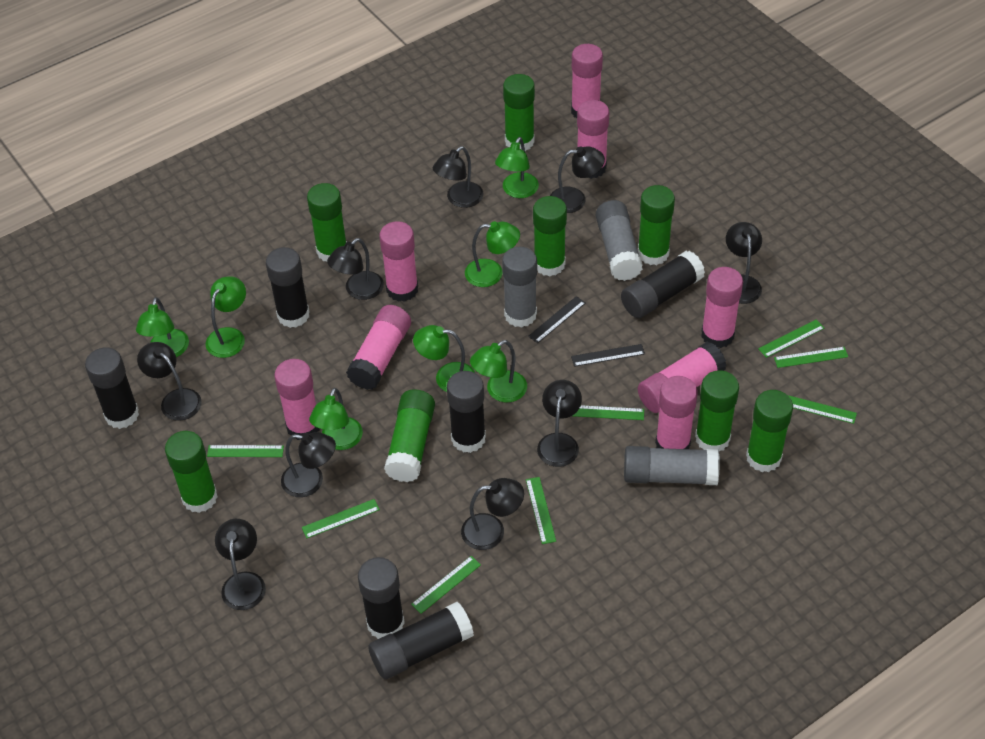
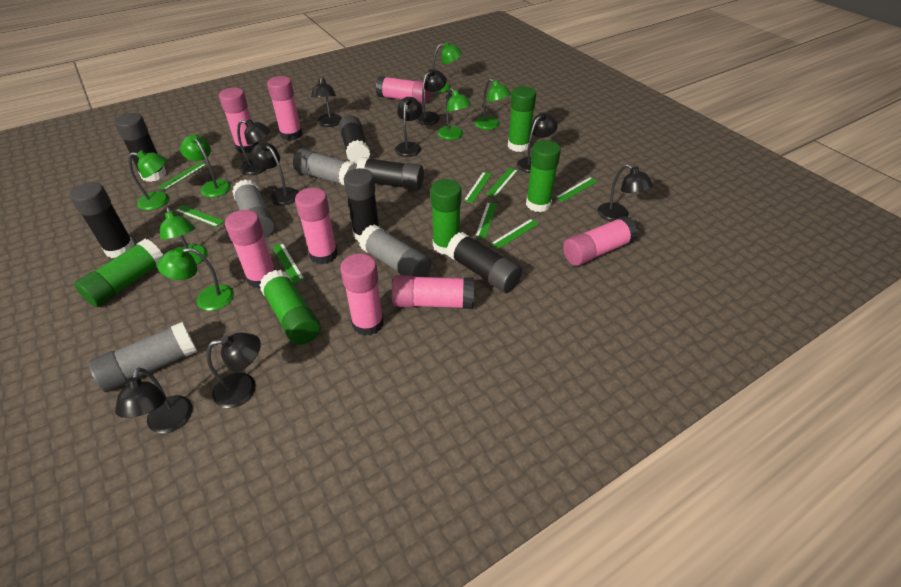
black ruler: 2 -> 0
green glue stick: 8 -> 5
grey glue stick: 3 -> 4

